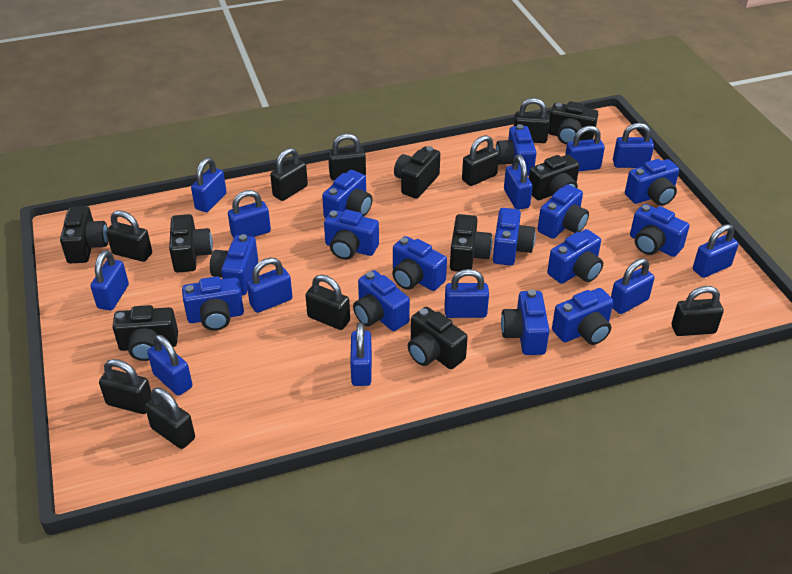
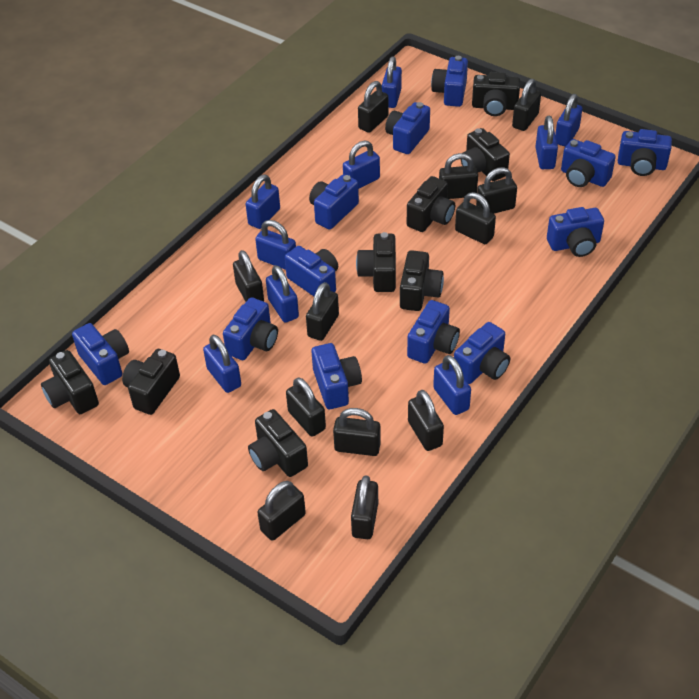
black padlock: 9 -> 12
blue camera: 14 -> 12
blue padlock: 12 -> 9

